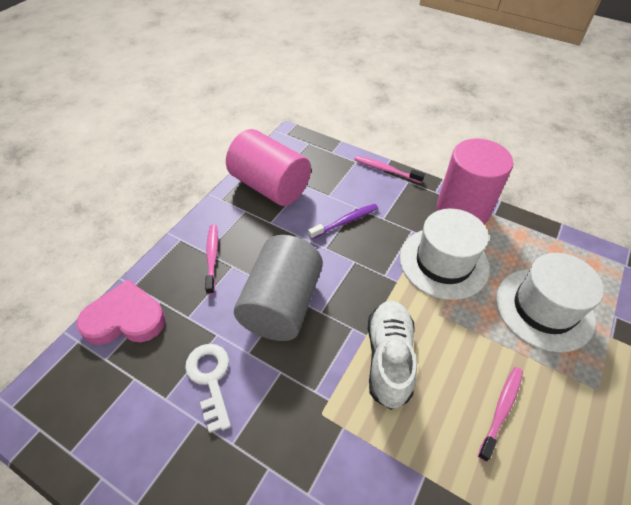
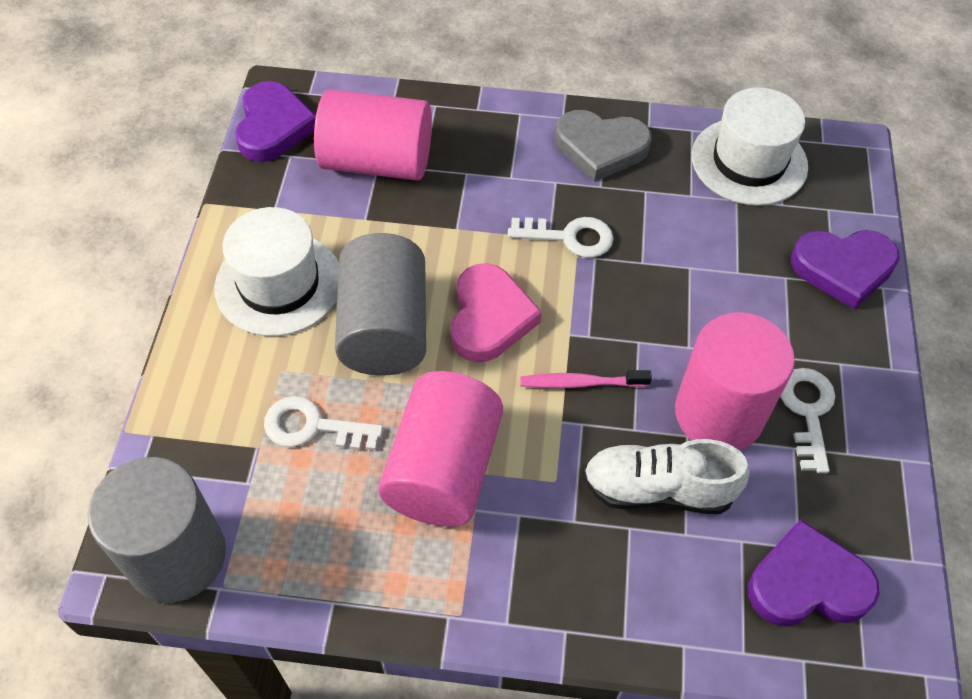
grey cylinder: 1 -> 2
grey heart: 0 -> 1
pink cylinder: 2 -> 3
pink toothbrush: 3 -> 1
purple heart: 0 -> 3
purple toothbrush: 1 -> 0
white key: 1 -> 3

